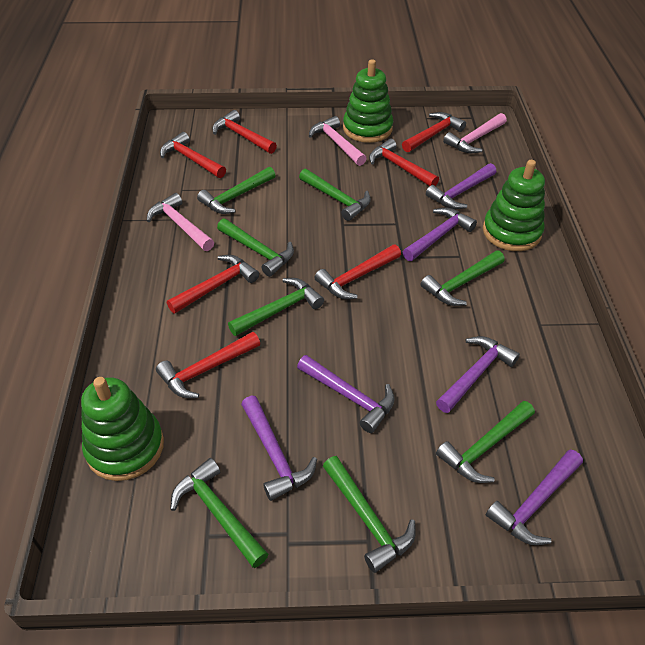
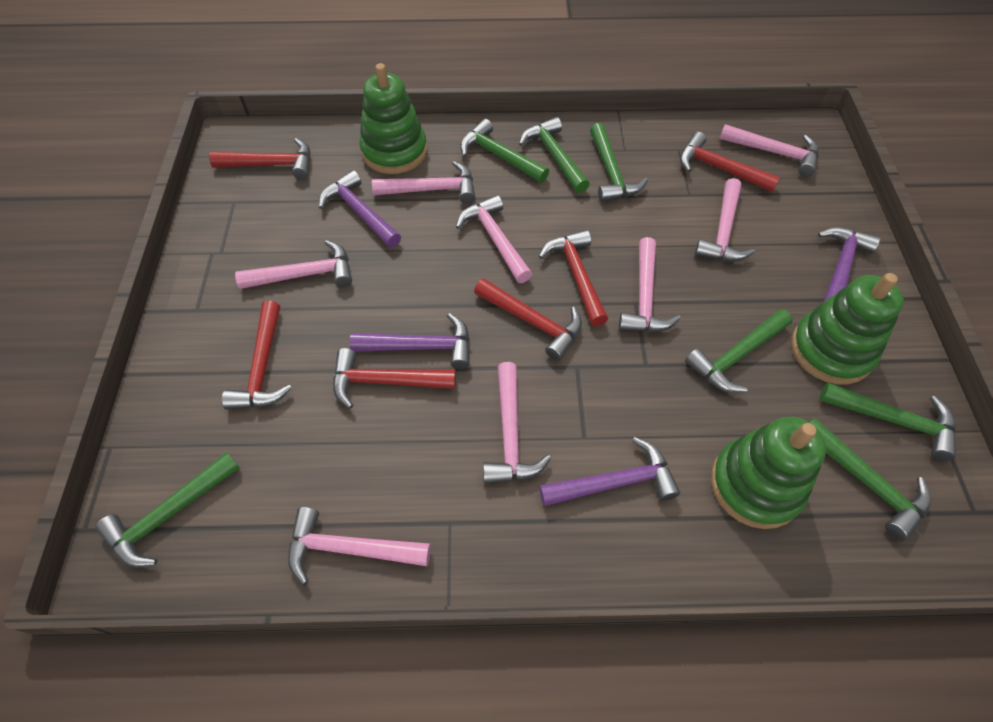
green hammer: 8 -> 7
pink hammer: 3 -> 8
purple hammer: 6 -> 4
red hammer: 7 -> 6

